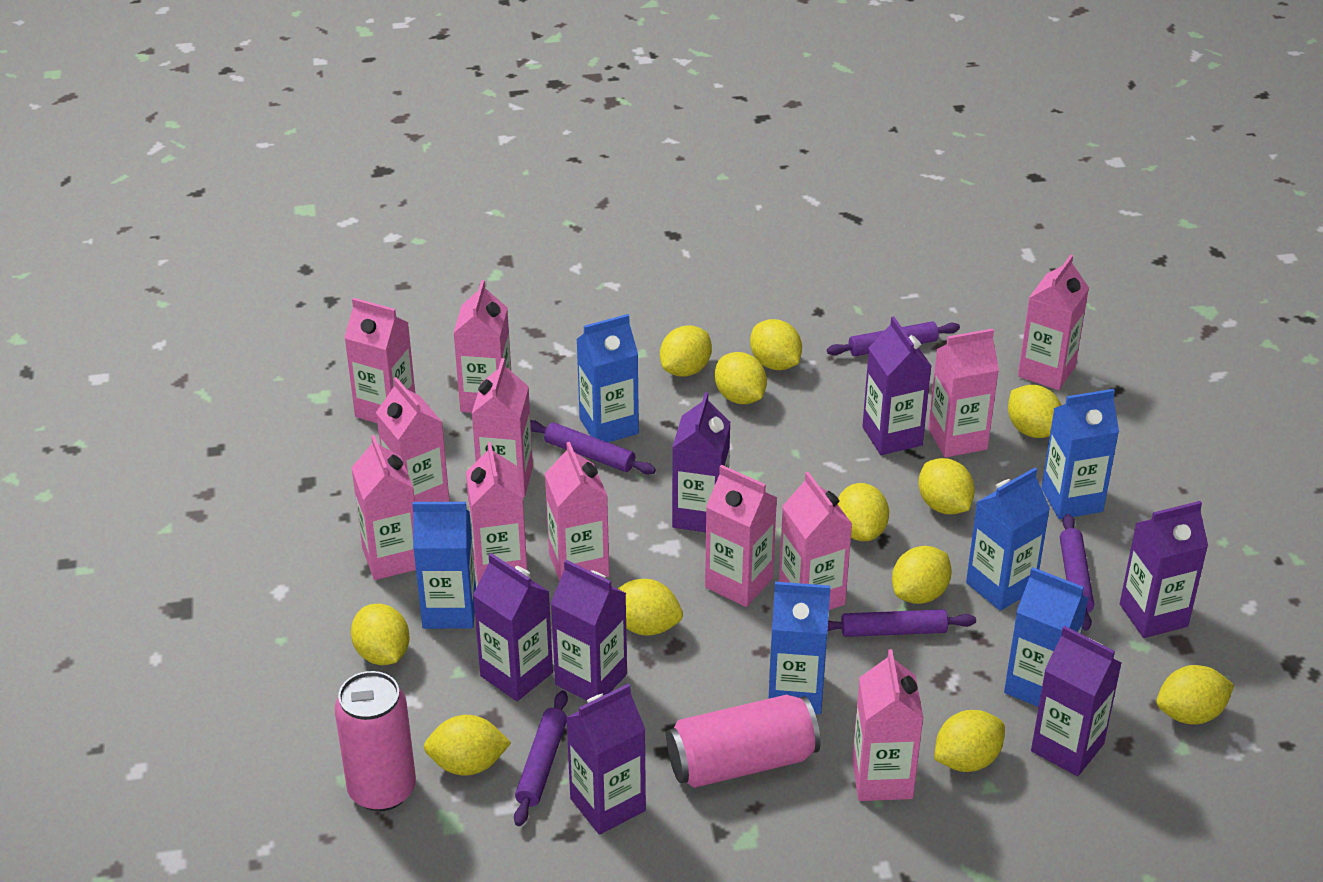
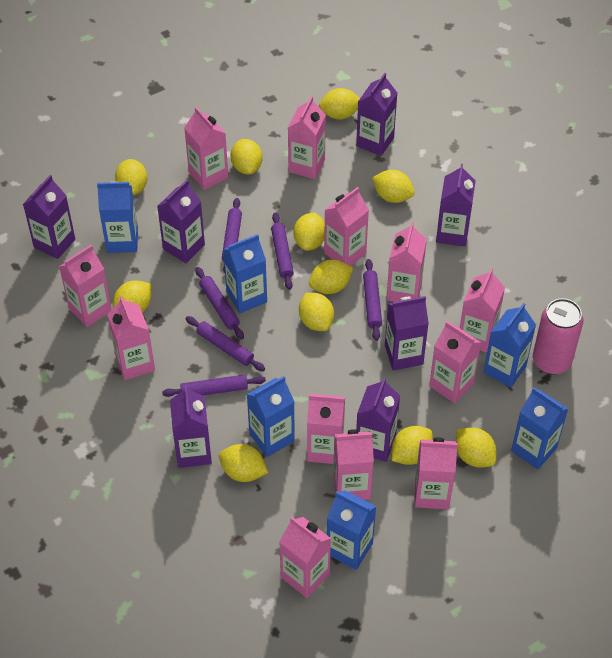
pink can: 2 -> 1
purple rolling pin: 5 -> 6
yellow lemon: 12 -> 11

